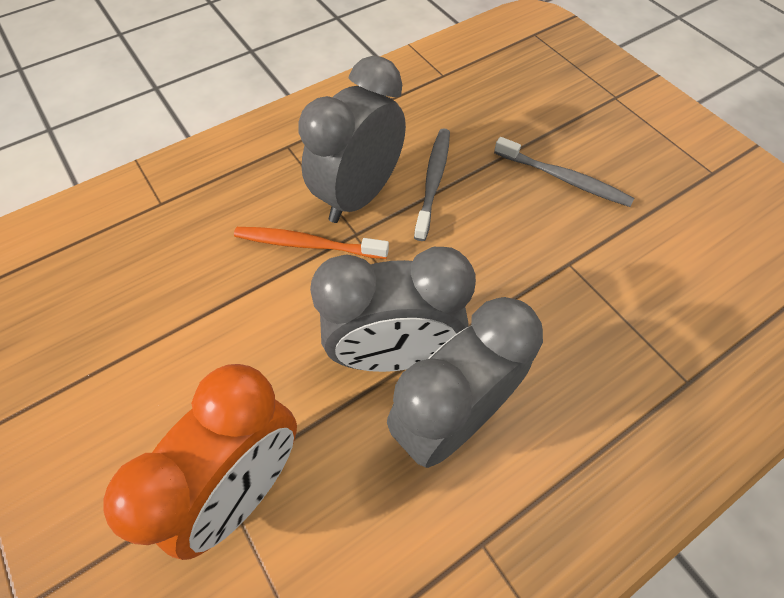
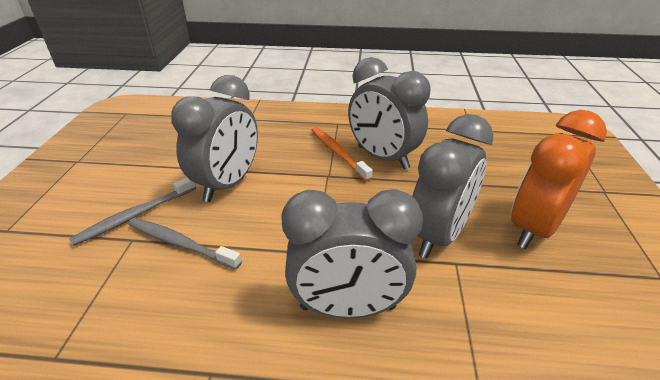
grey clock: 3 -> 4

